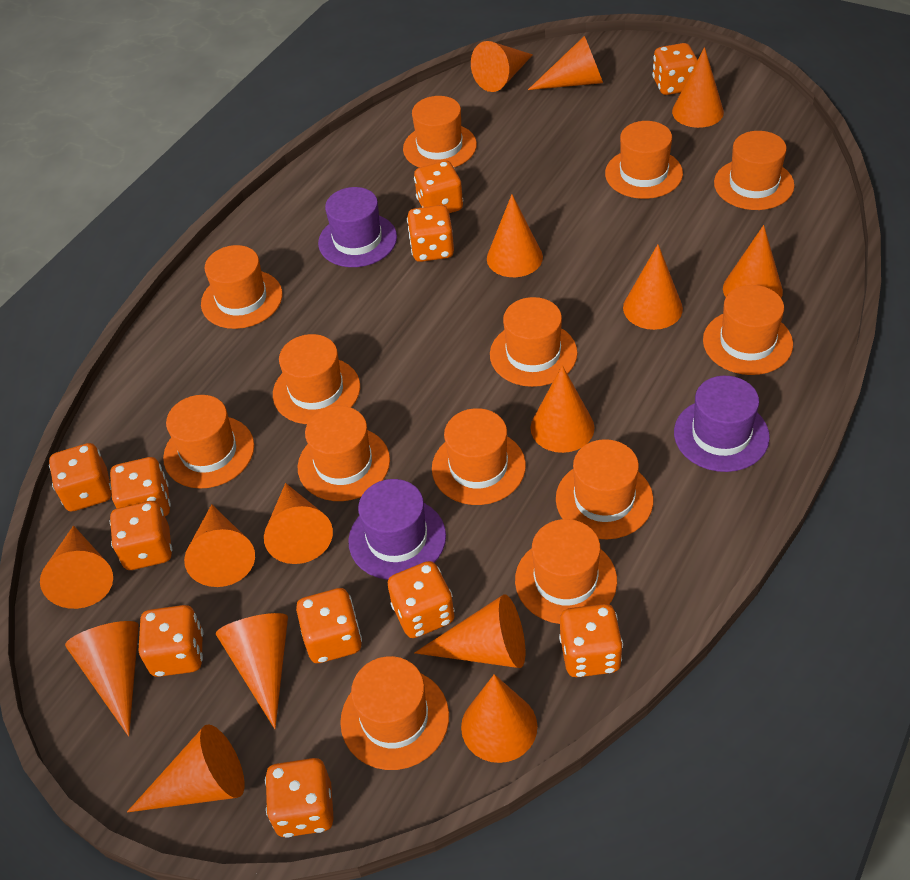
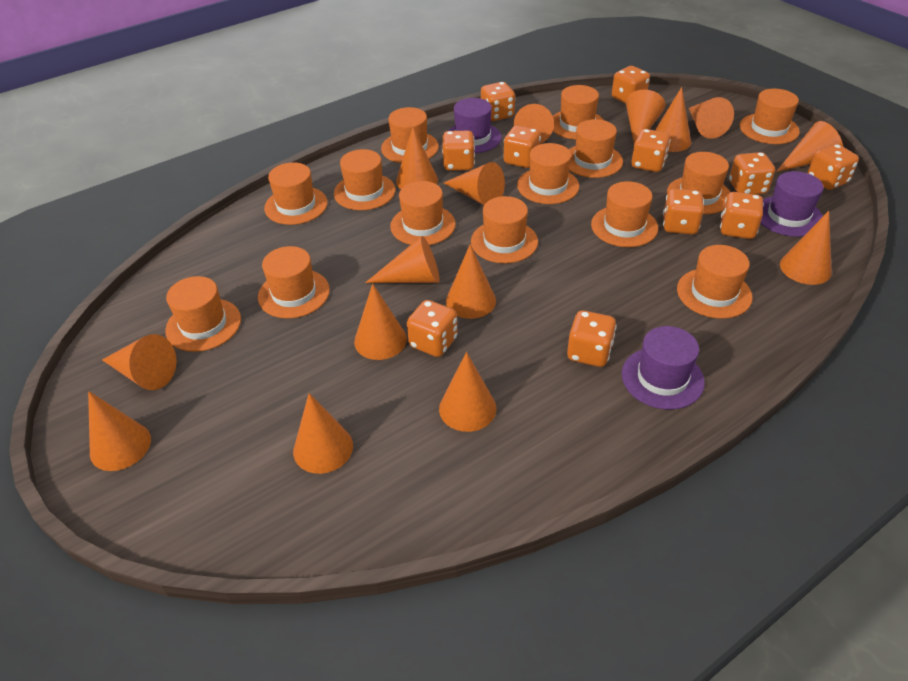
orange hat: 13 -> 14

